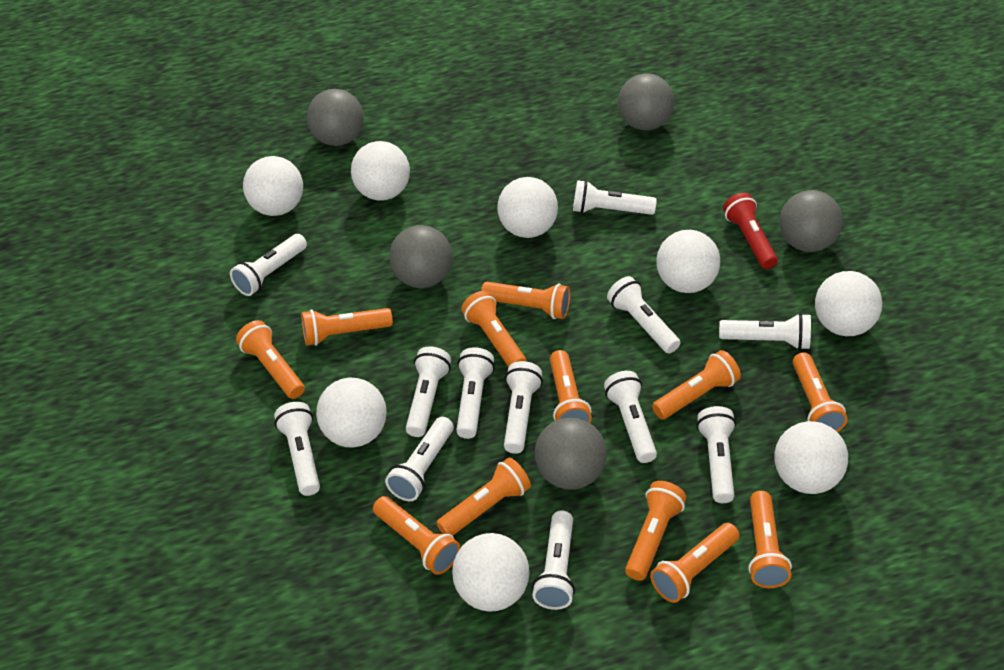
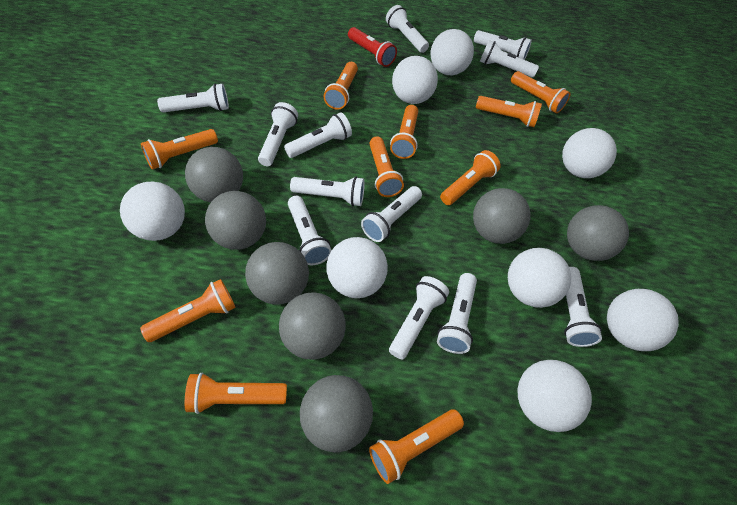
grey ball: 5 -> 7
orange flashlight: 12 -> 10

